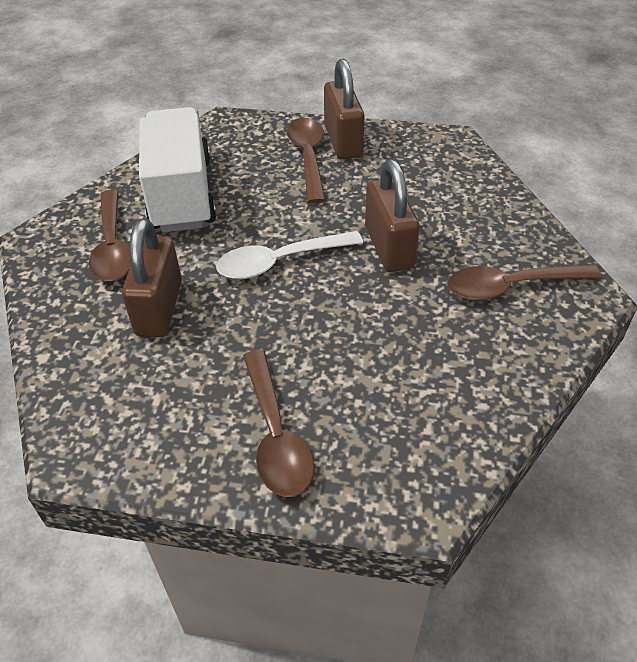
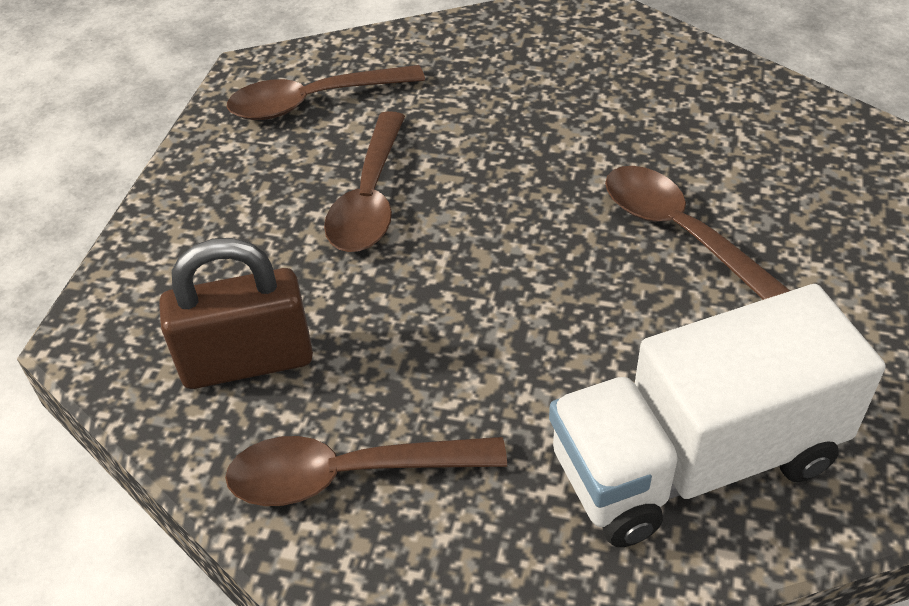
brown padlock: 3 -> 1
white spoon: 1 -> 0

